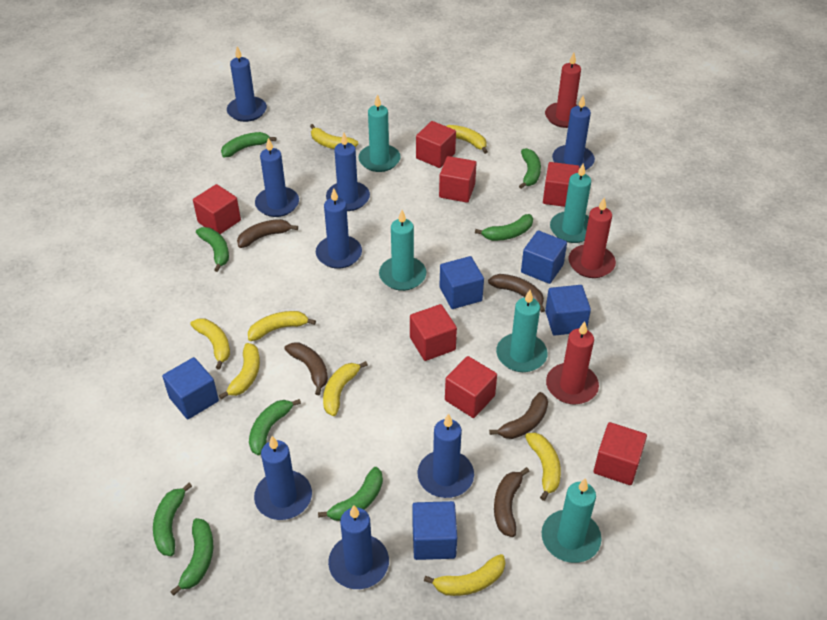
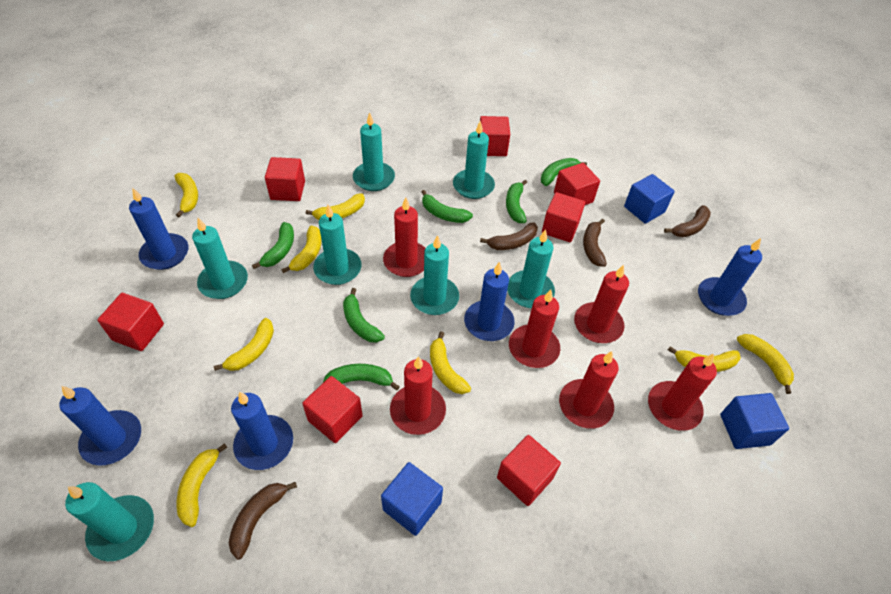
blue candle: 8 -> 5
blue cube: 5 -> 3
brown banana: 5 -> 4
green banana: 8 -> 6
red candle: 3 -> 6
turquoise candle: 5 -> 7

